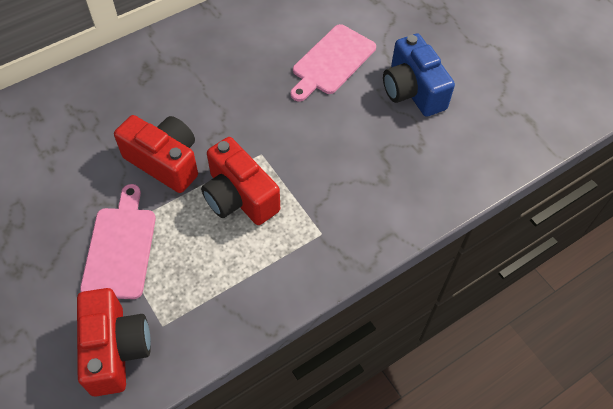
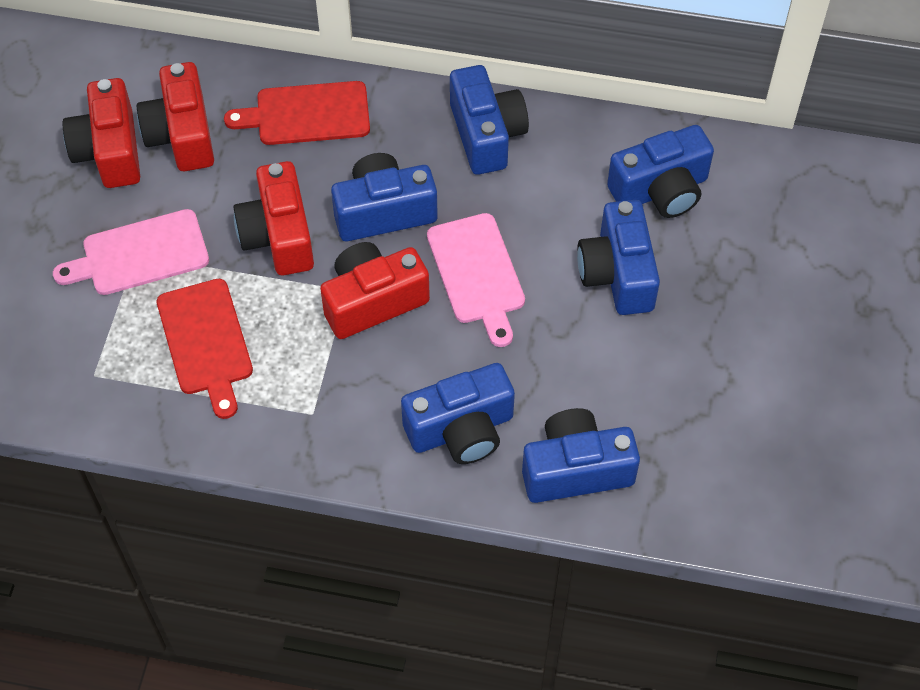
blue camera: 1 -> 6
red camera: 3 -> 4
red cutting board: 0 -> 2

